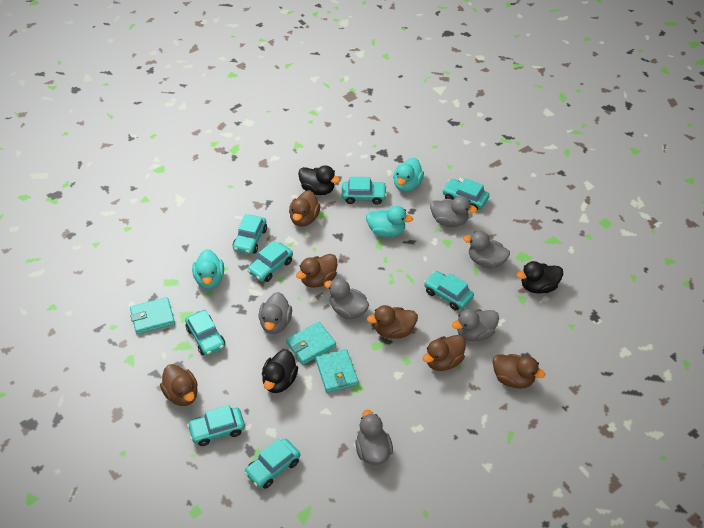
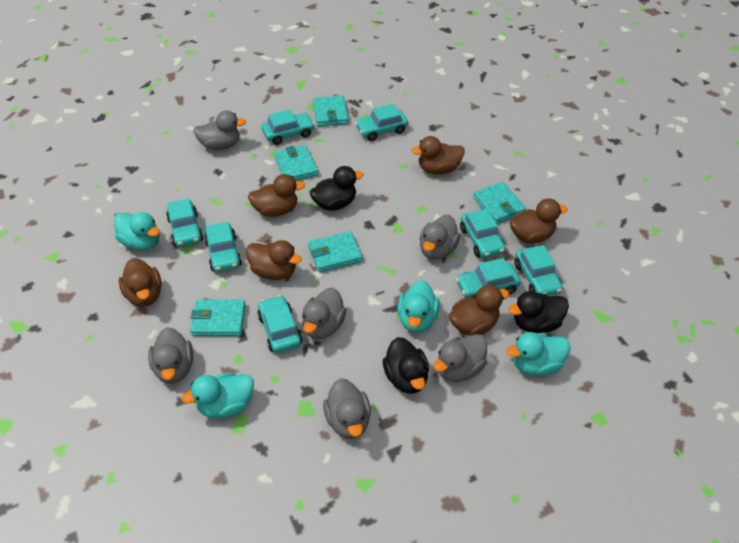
turquoise duck: 3 -> 4
turquoise wallet: 3 -> 5

